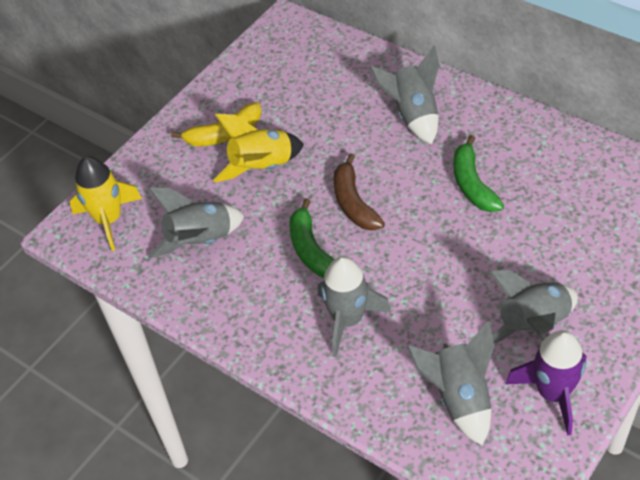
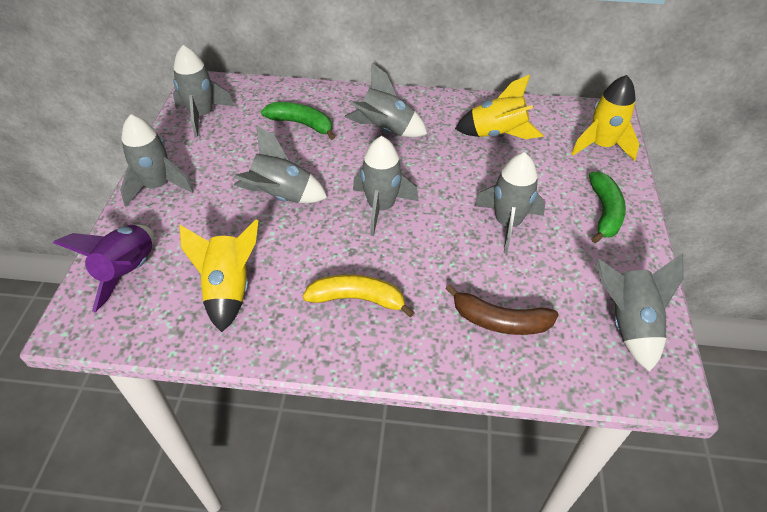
grey rocket: 5 -> 7
yellow rocket: 2 -> 3

